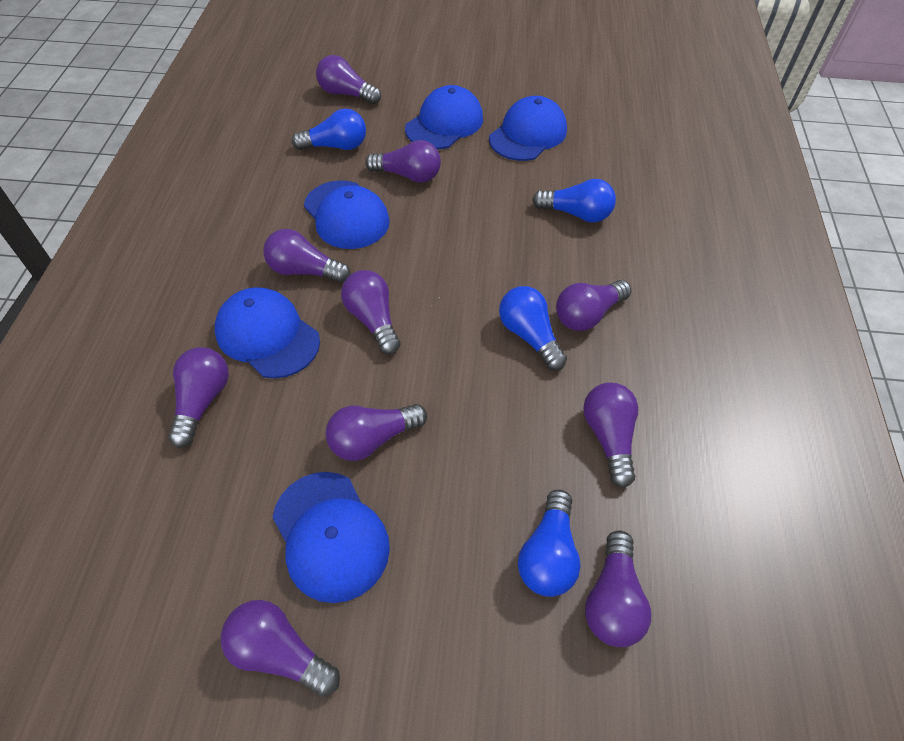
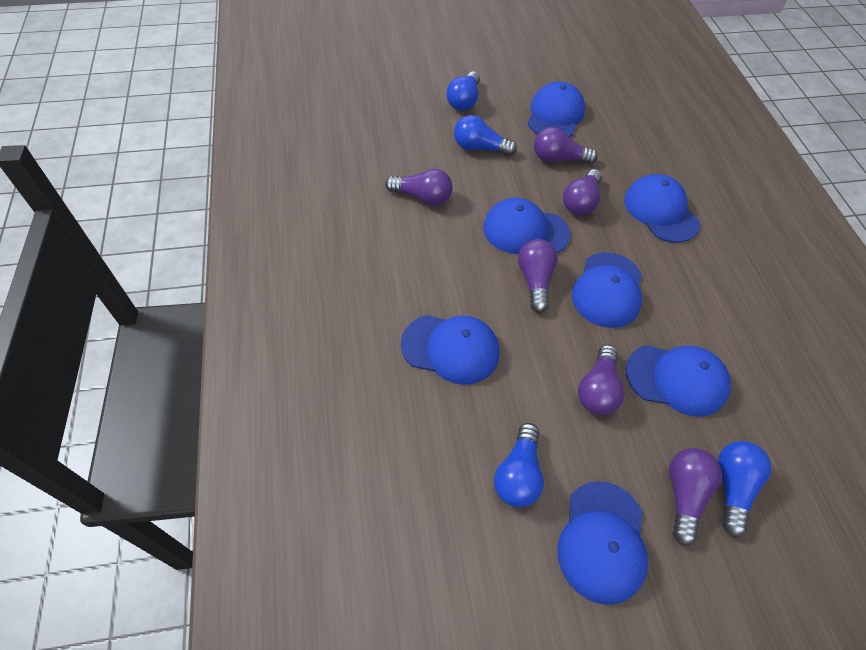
blue cap: 5 -> 7
purple light bulb: 10 -> 6

